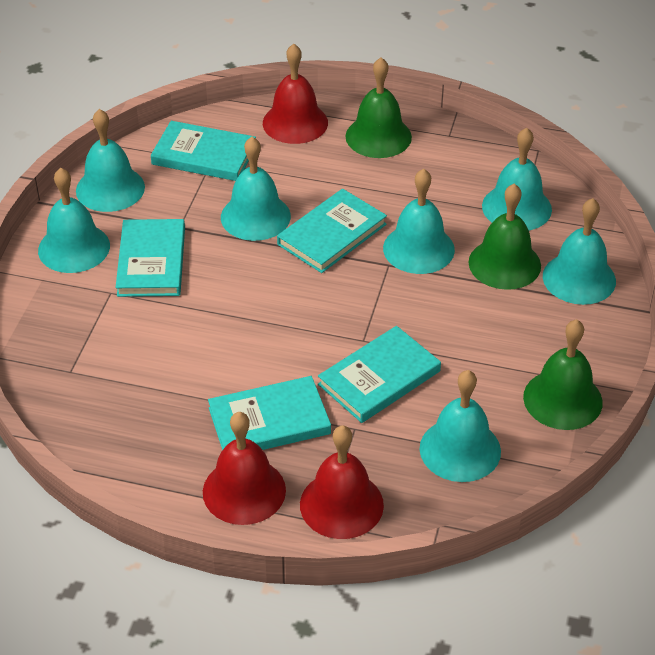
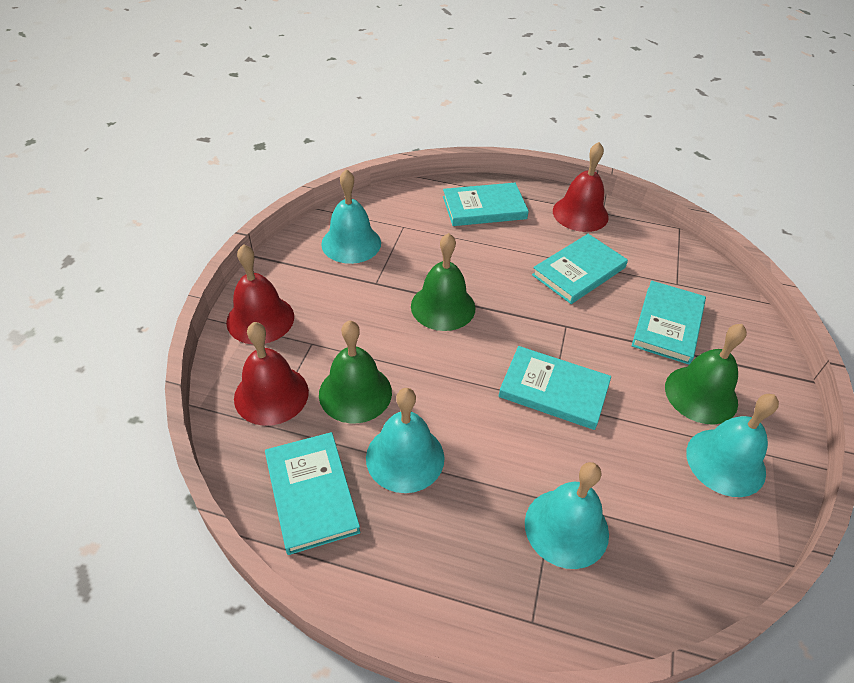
turquoise bell: 7 -> 4

